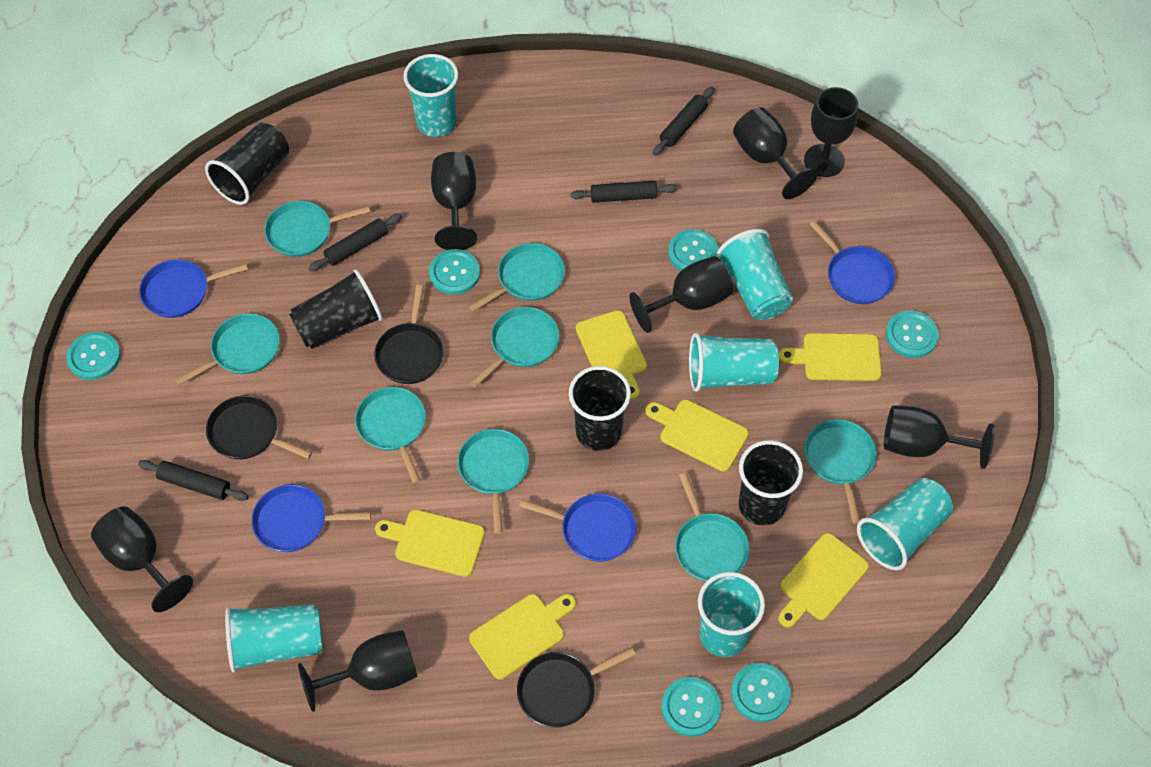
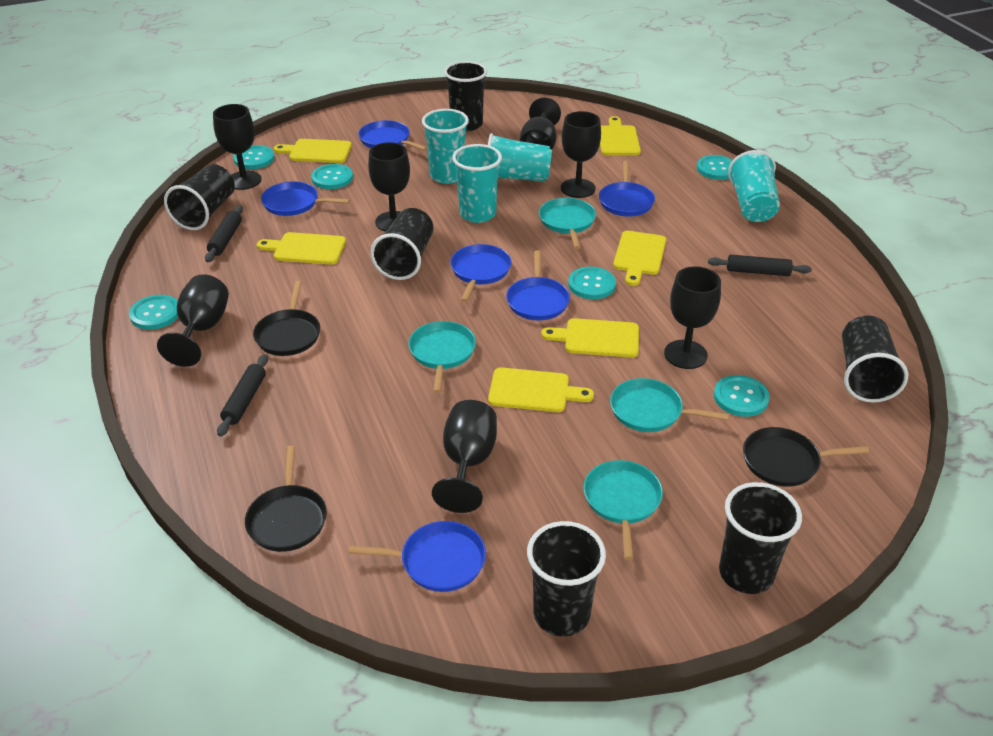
black cup: 4 -> 6
black rolling pin: 4 -> 3
blue pan: 4 -> 6
turquoise cup: 6 -> 4
turquoise pan: 8 -> 4

